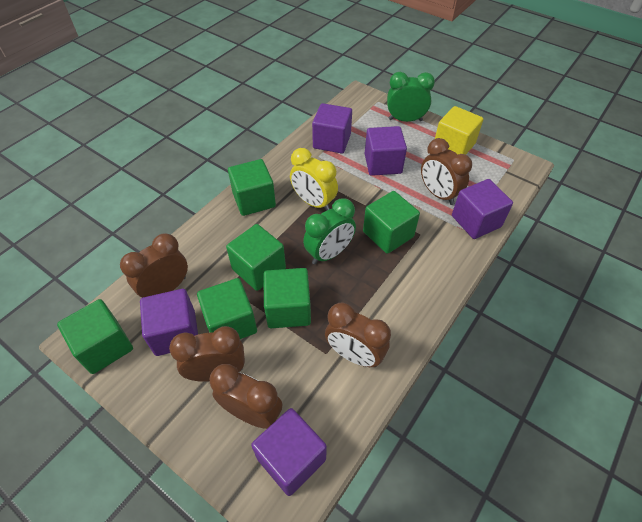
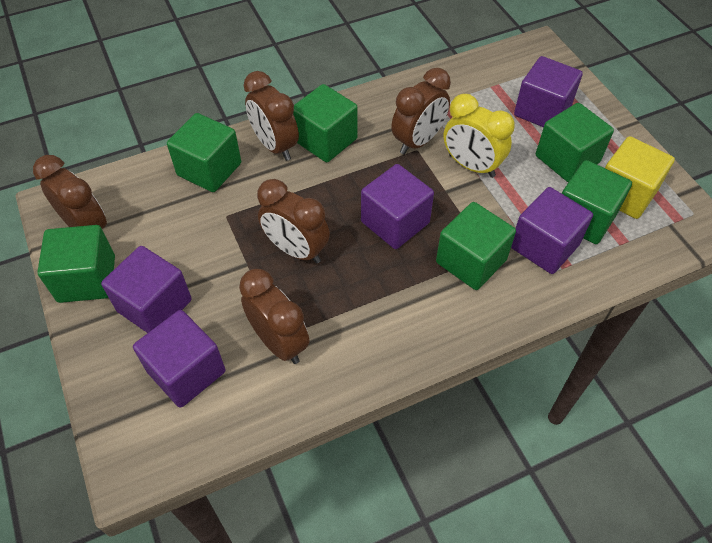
green clock: 2 -> 0

